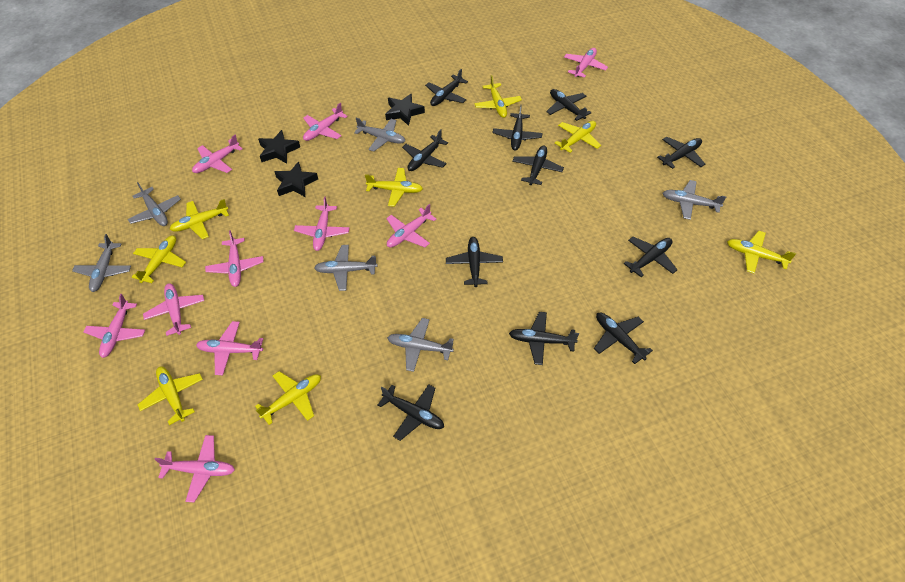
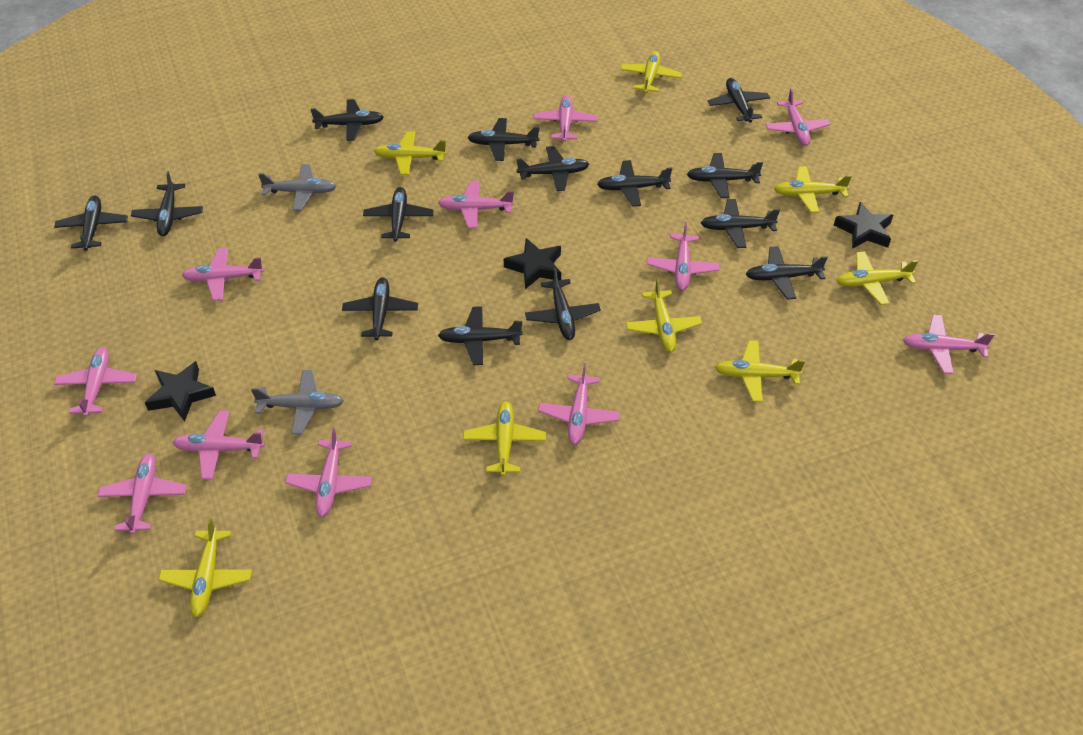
black plane: 11 -> 14
grey plane: 6 -> 2
pink plane: 10 -> 11

